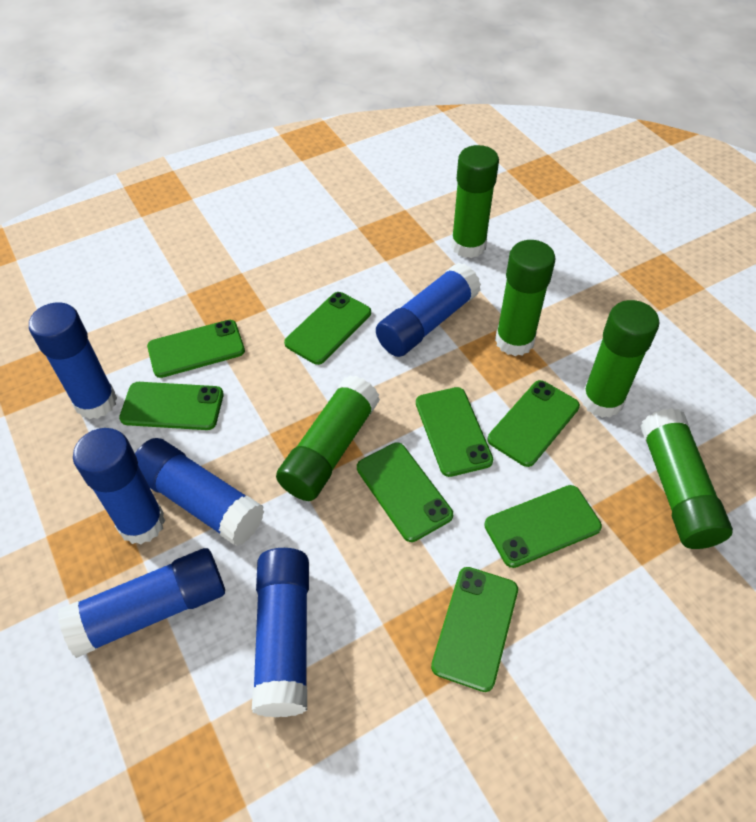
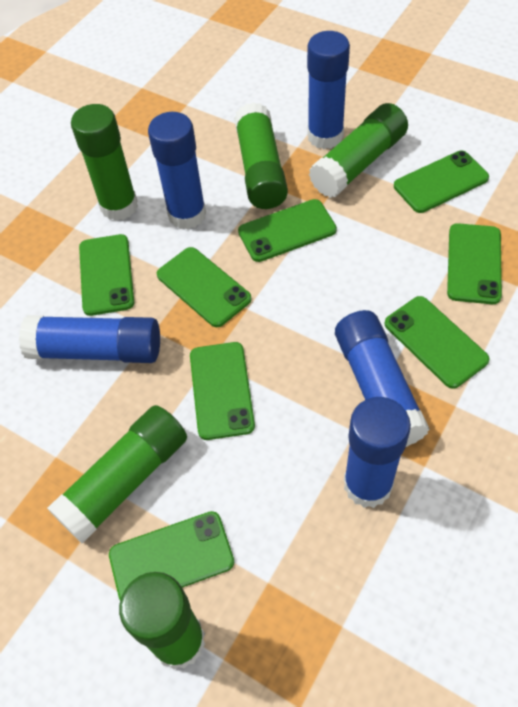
blue glue stick: 6 -> 5

